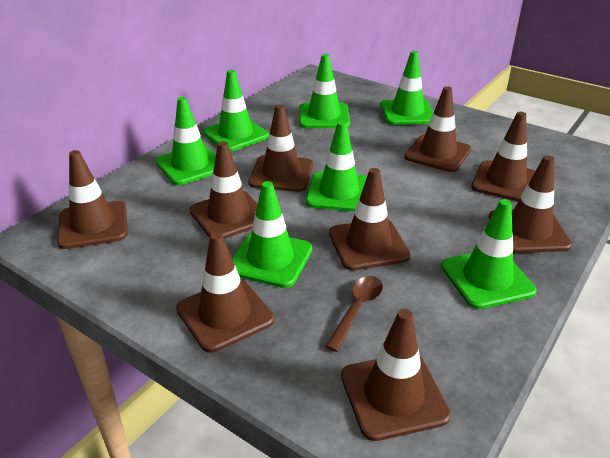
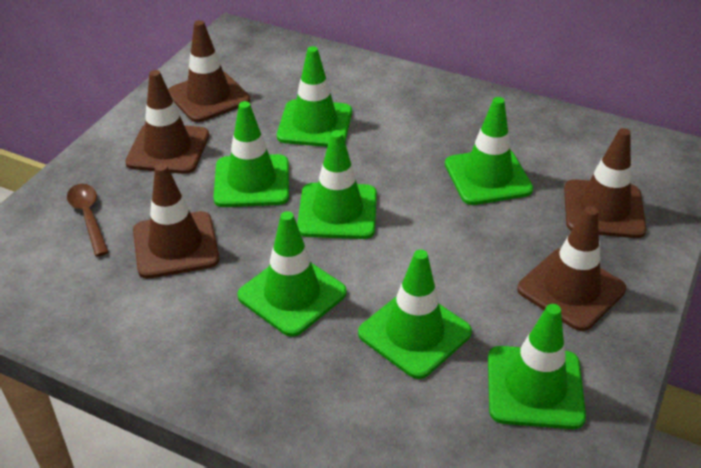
brown traffic cone: 9 -> 5

